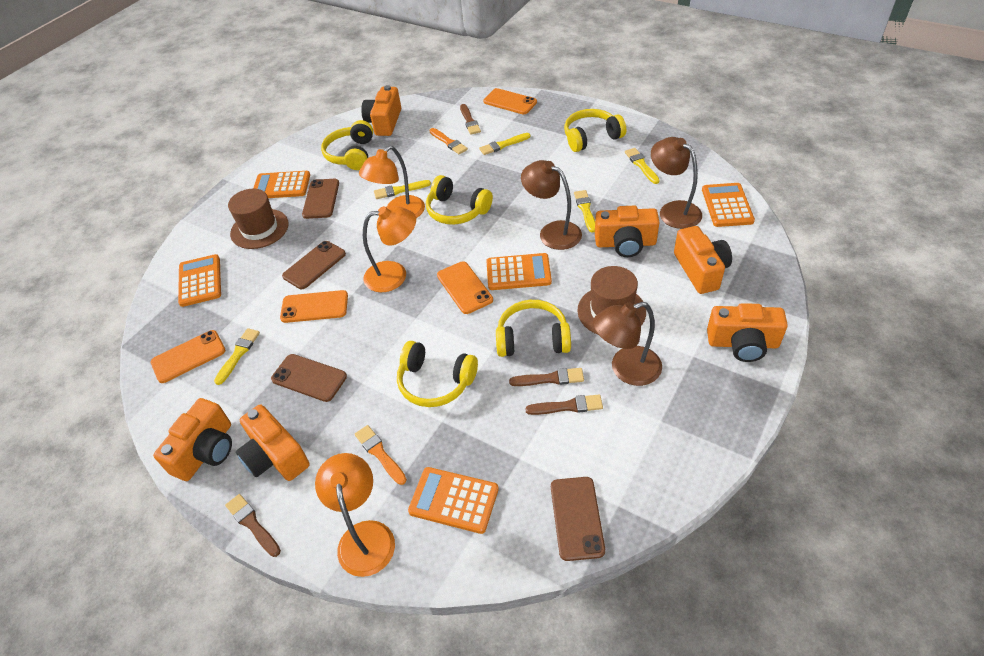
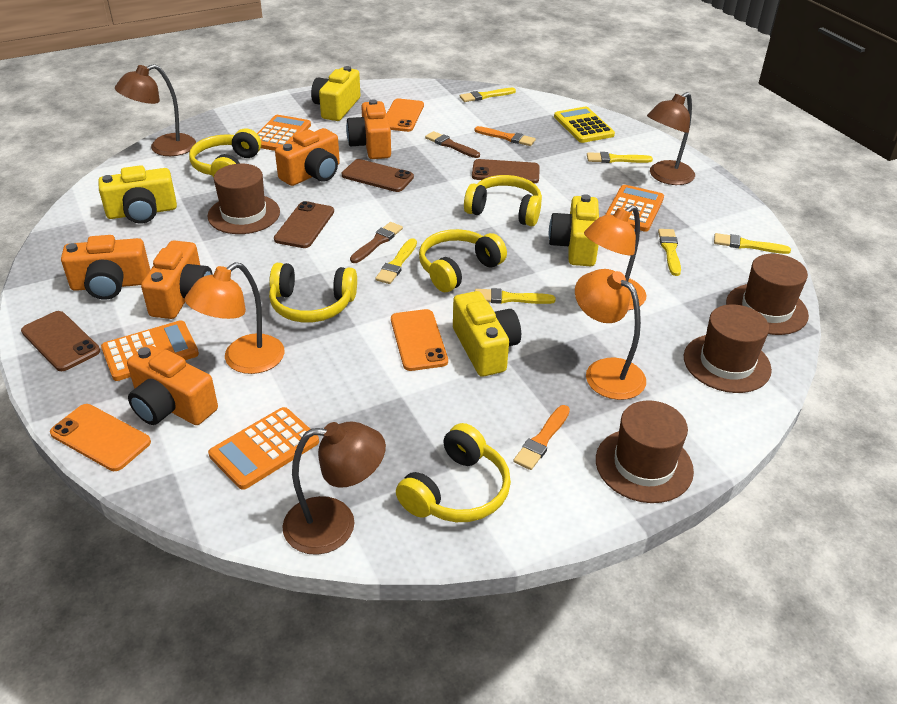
brown brush: 4 -> 2
brown hat: 2 -> 4
orange calculator: 5 -> 4
orange camera: 6 -> 5
orange phone: 4 -> 3
yellow brush: 5 -> 6
yellow calculator: 0 -> 1
yellow camera: 0 -> 4

